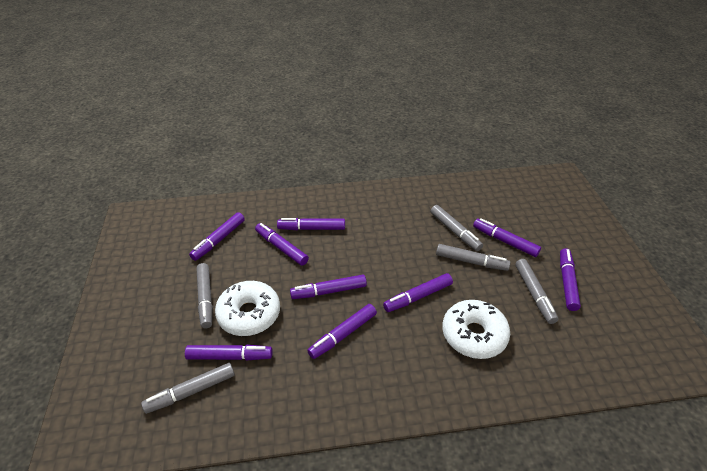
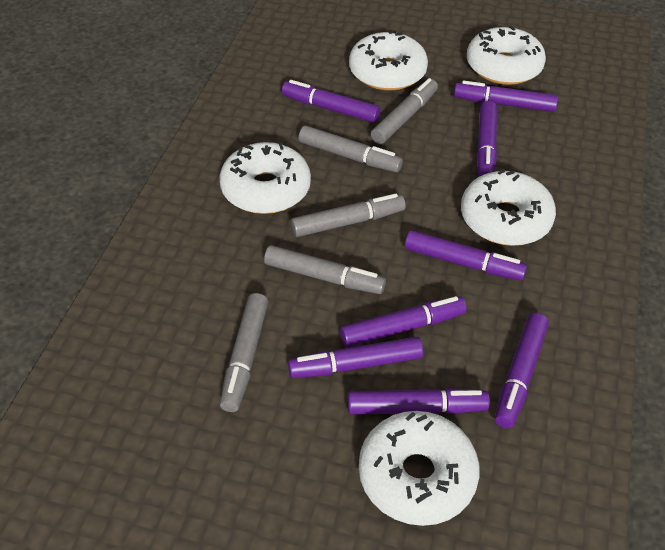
purple marker: 9 -> 8
white donut: 2 -> 5

